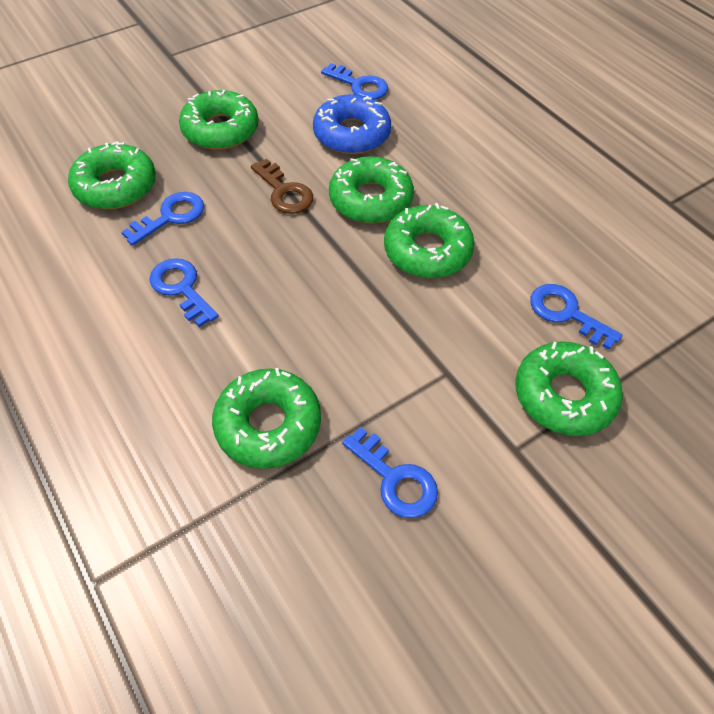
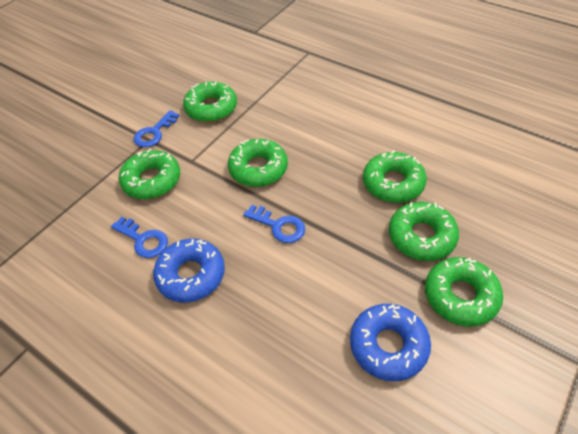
blue donut: 1 -> 2
blue key: 5 -> 3
brown key: 1 -> 0

